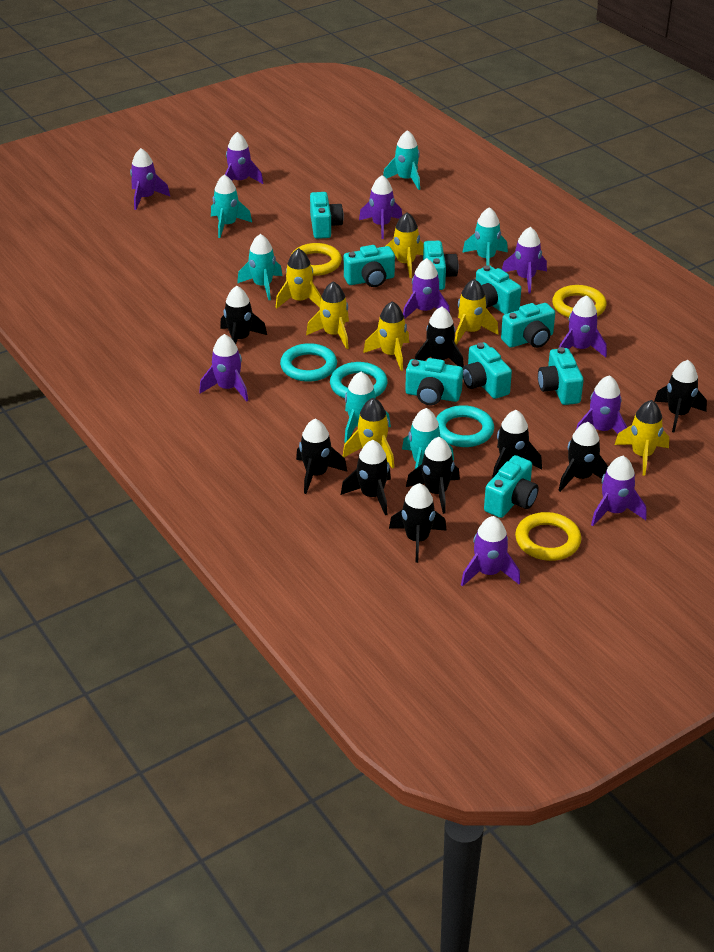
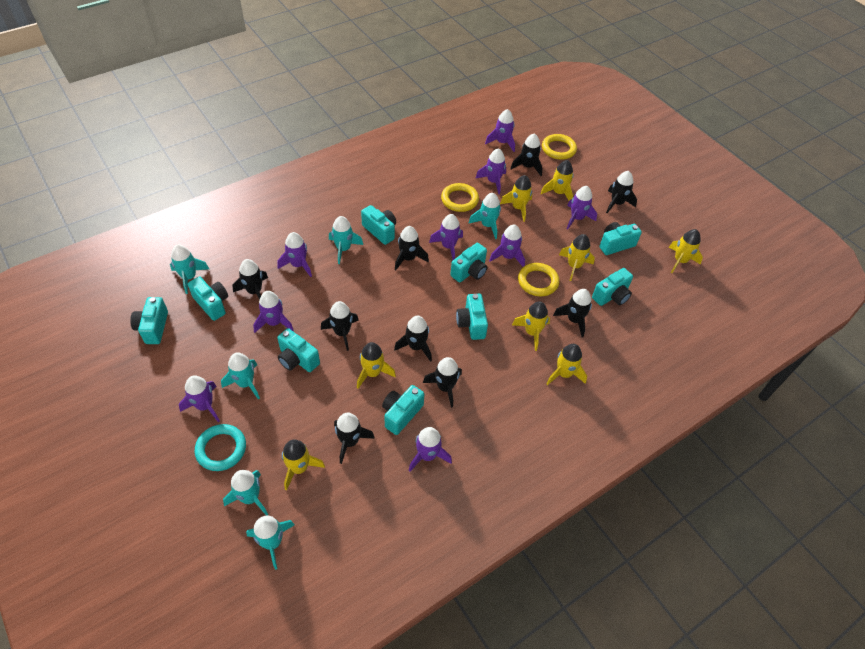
purple rocket: 10 -> 9
turquoise ring: 3 -> 1
yellow rocket: 7 -> 8

